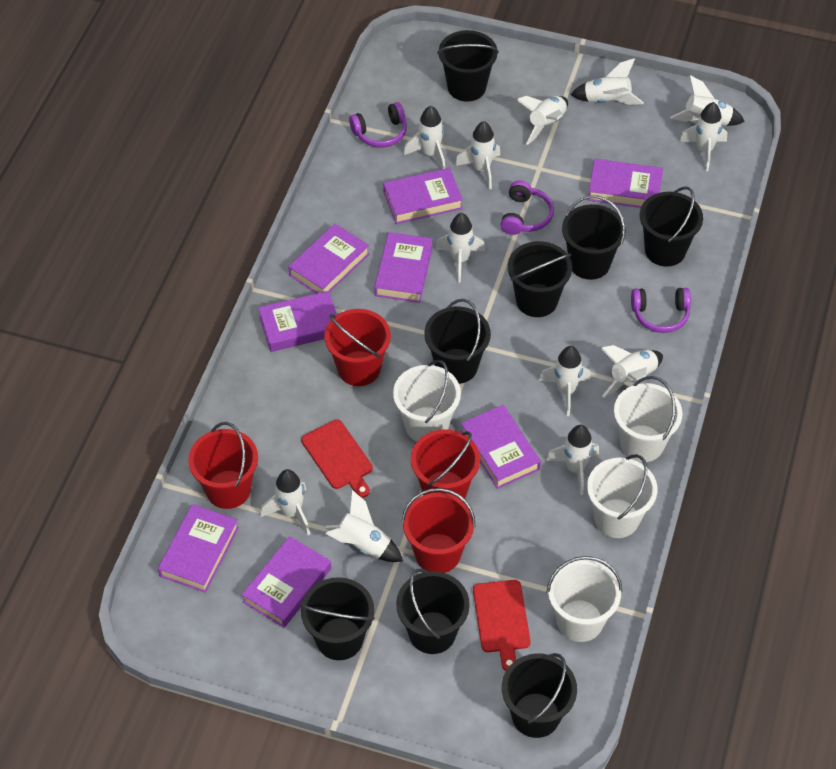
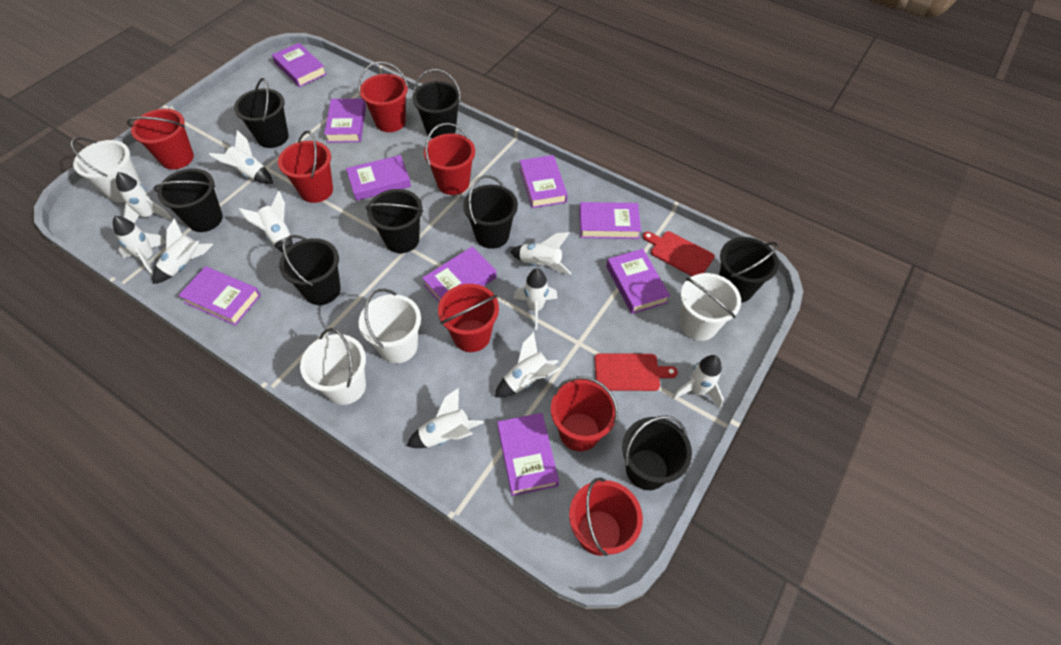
purple book: 8 -> 9
purple headphones: 3 -> 0
red bucket: 4 -> 7
white rocket: 12 -> 10

